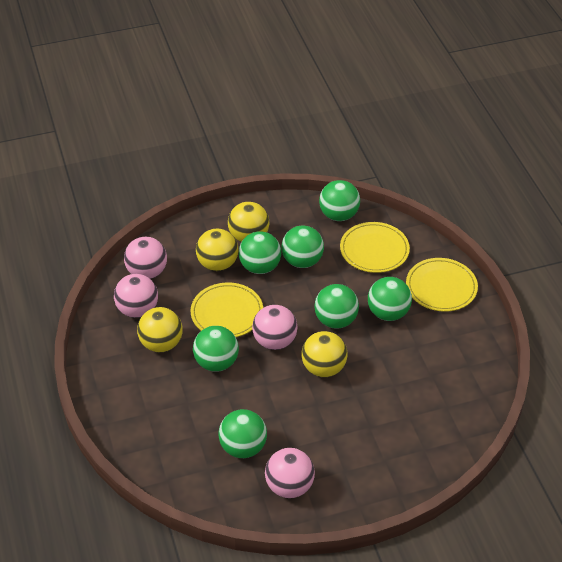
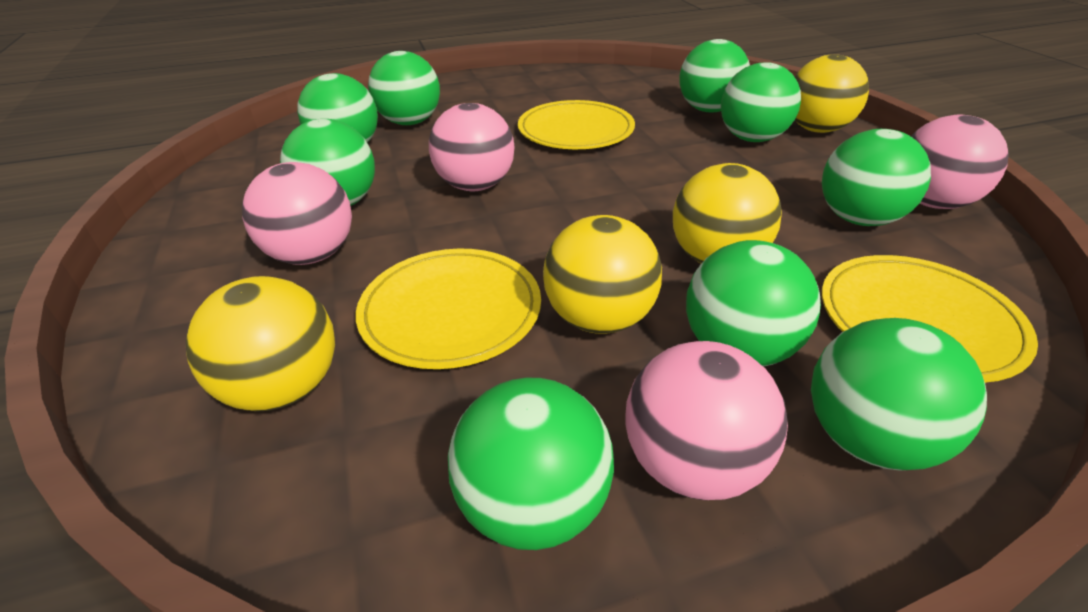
green ball: 7 -> 9

